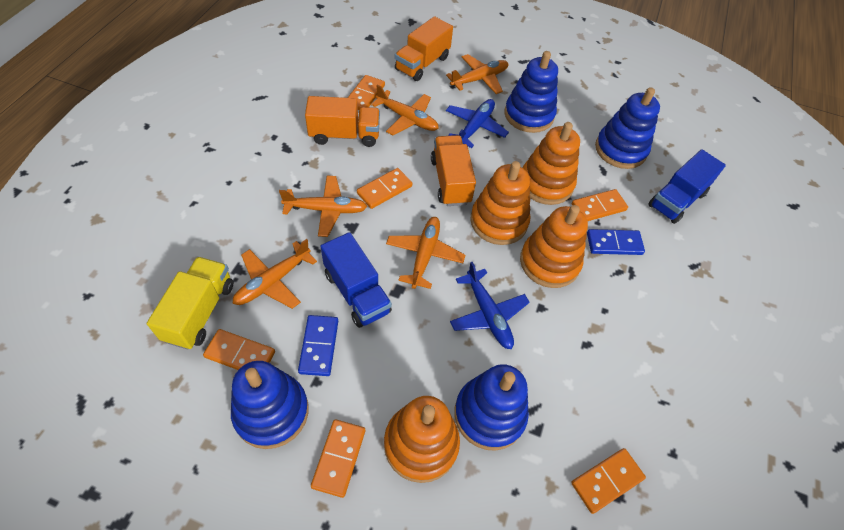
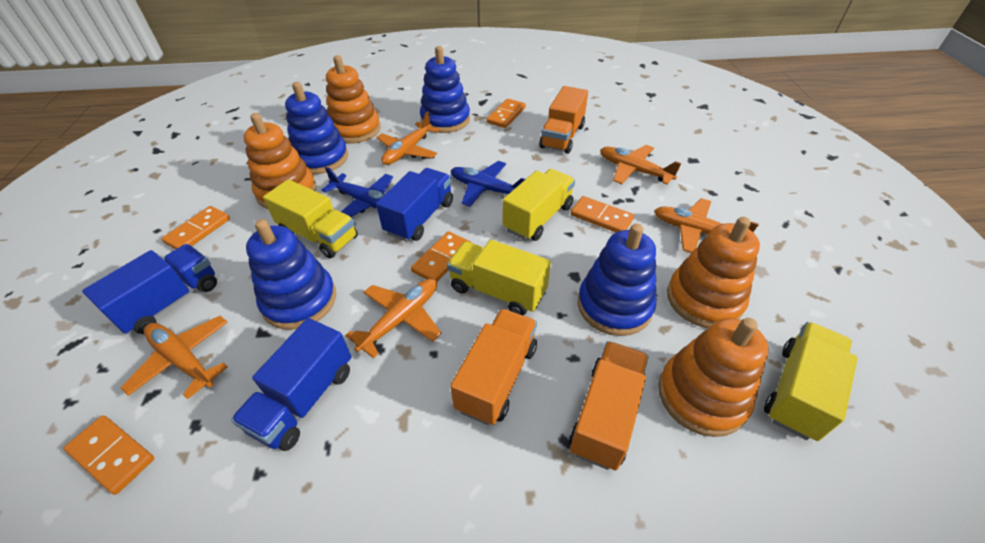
blue domino: 2 -> 0
blue truck: 2 -> 3
orange domino: 6 -> 5
yellow truck: 1 -> 4

